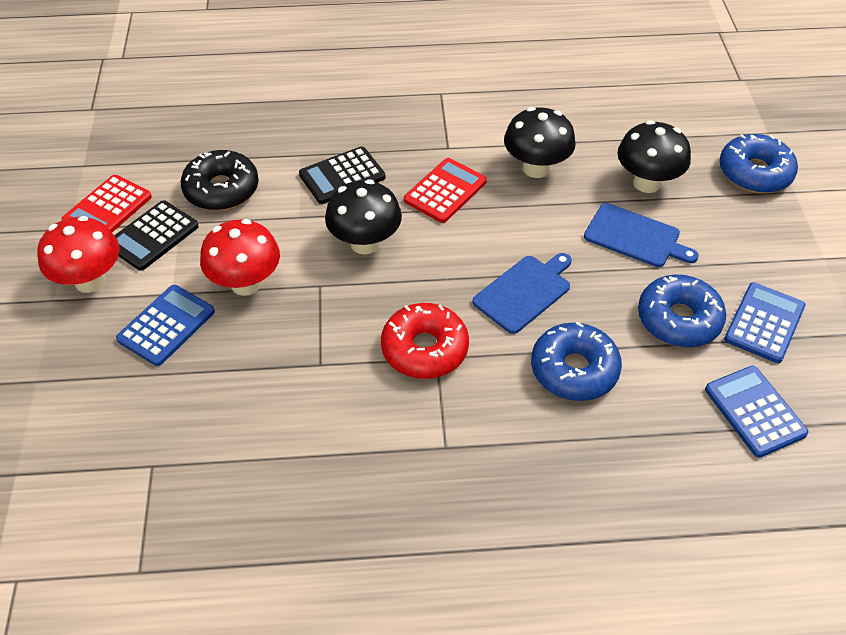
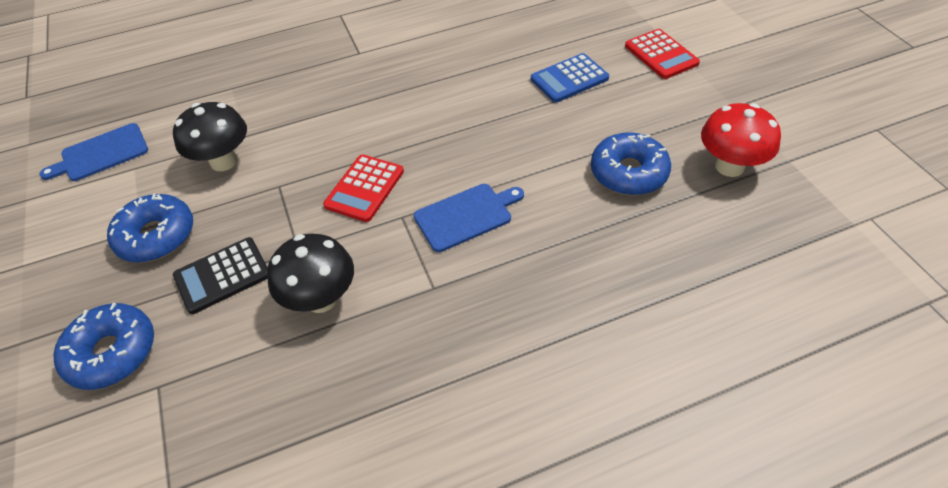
black calculator: 2 -> 1
black donut: 1 -> 0
black mushroom: 3 -> 2
blue calculator: 3 -> 1
red donut: 1 -> 0
red mushroom: 2 -> 1

